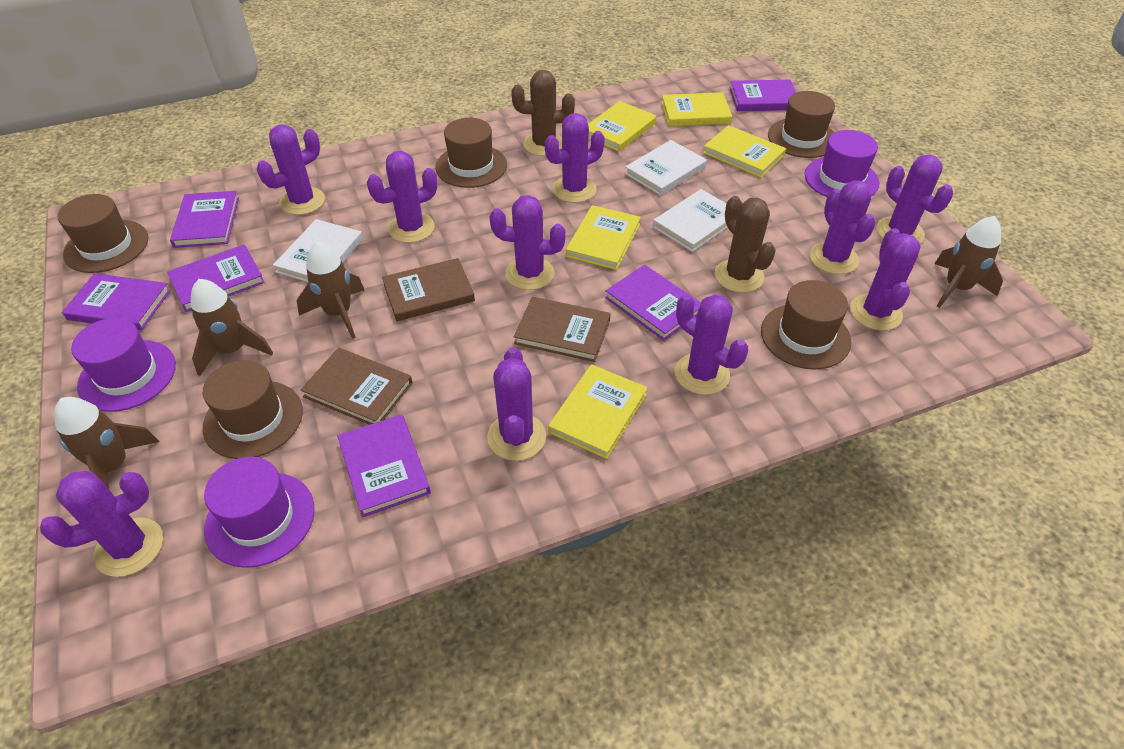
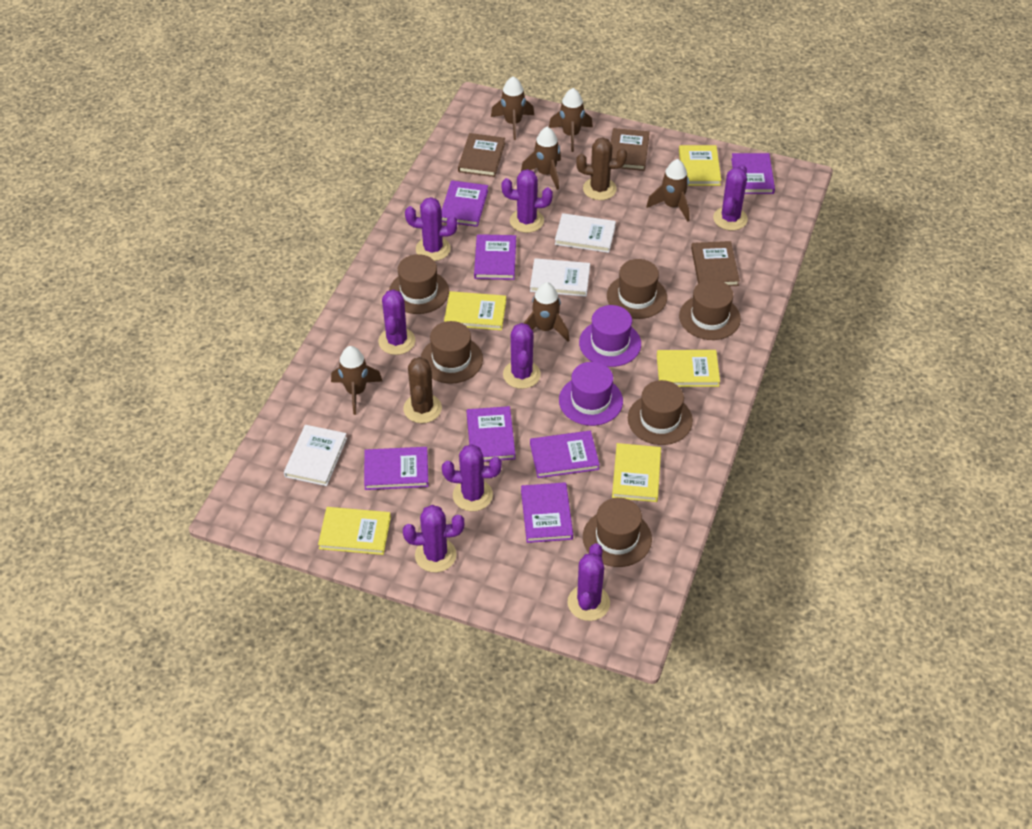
brown hat: 5 -> 6
brown rocket: 4 -> 6
purple book: 6 -> 7
purple cactus: 10 -> 8
purple hat: 3 -> 2

